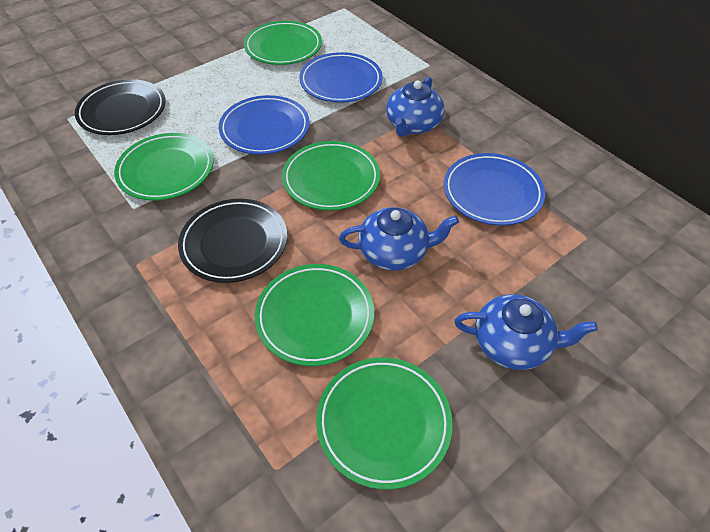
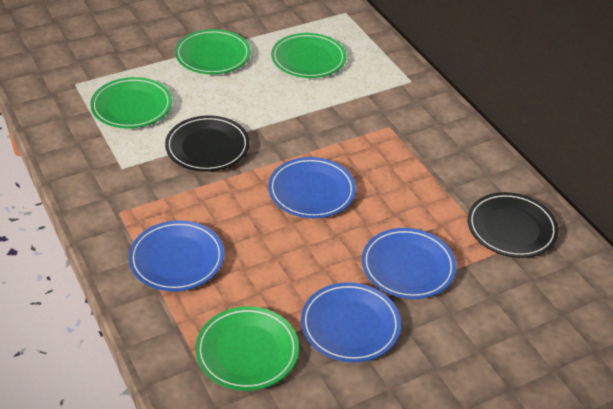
blue plate: 3 -> 4
blue teapot: 3 -> 0
green plate: 5 -> 4

